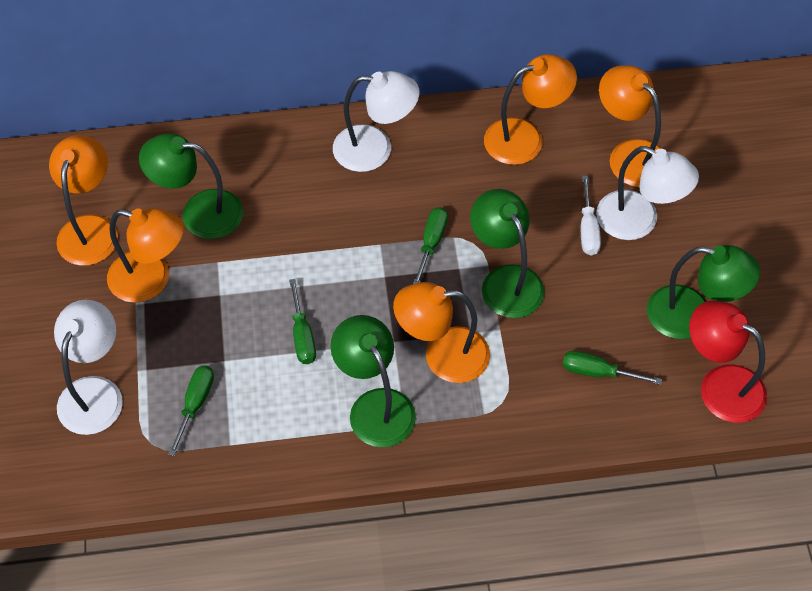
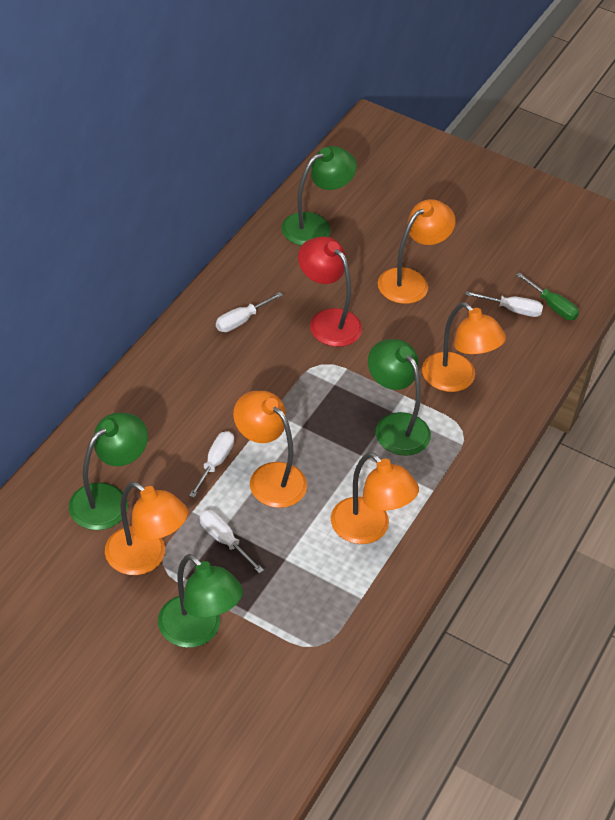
green screwdriver: 4 -> 1
white lamp: 3 -> 0
white screwdriver: 1 -> 4

